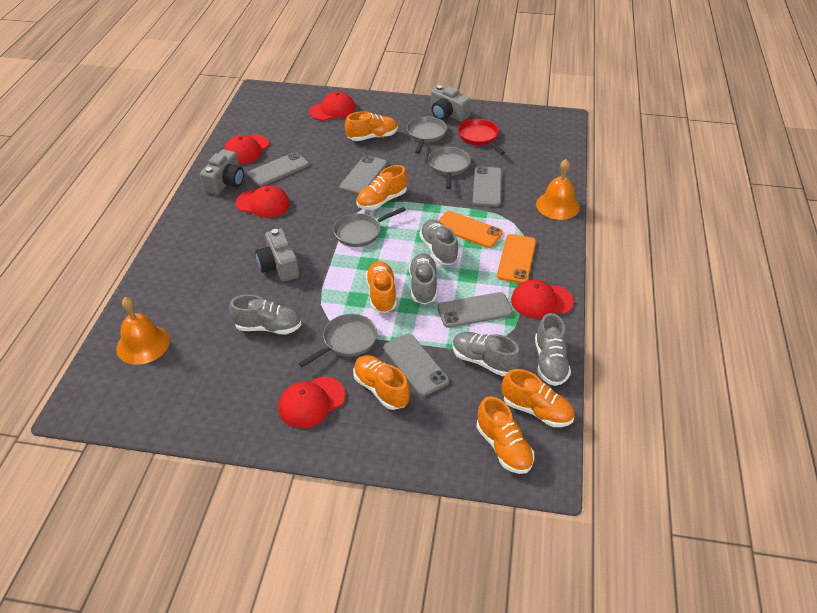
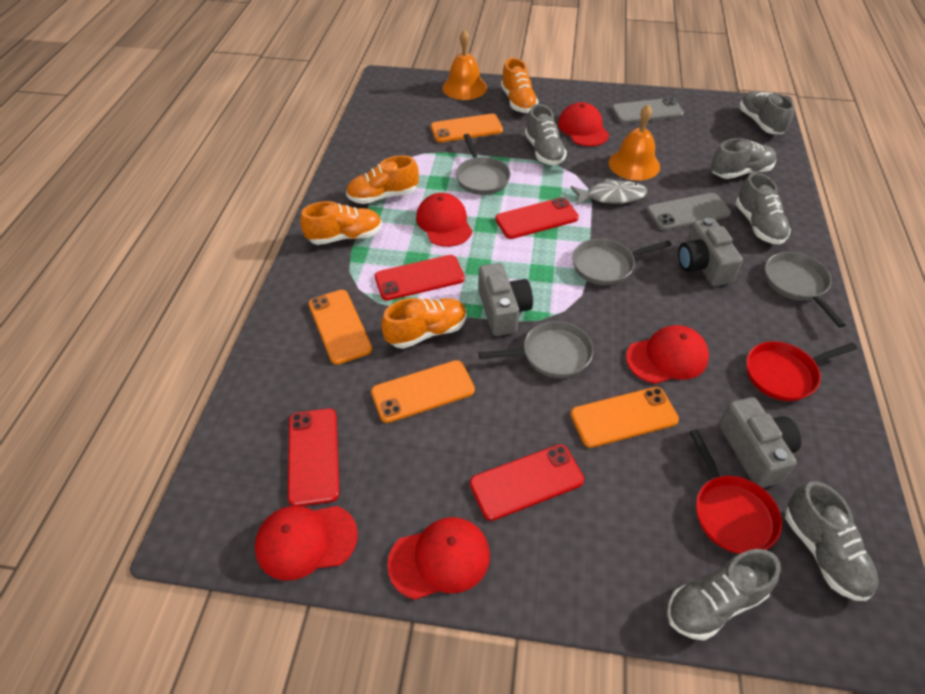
grey fish: 0 -> 1
grey phone: 5 -> 2
grey shoe: 5 -> 6
orange phone: 2 -> 4
orange shoe: 6 -> 4
red pan: 1 -> 2
red phone: 0 -> 4

